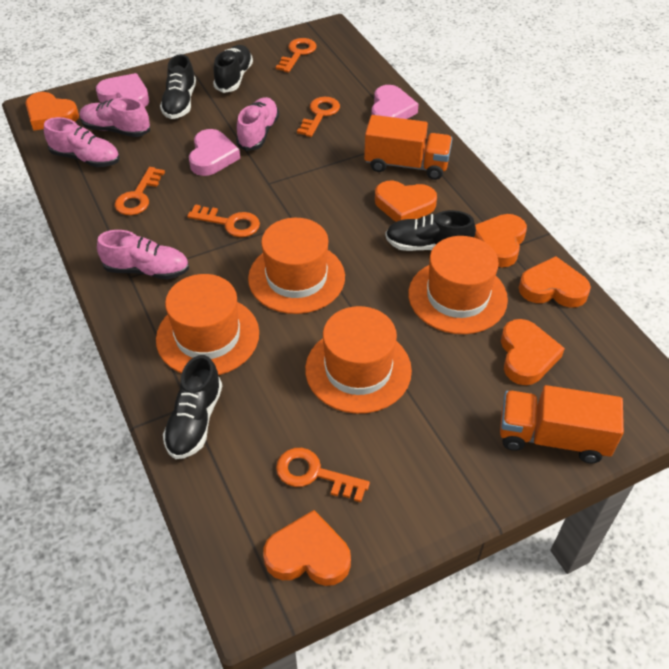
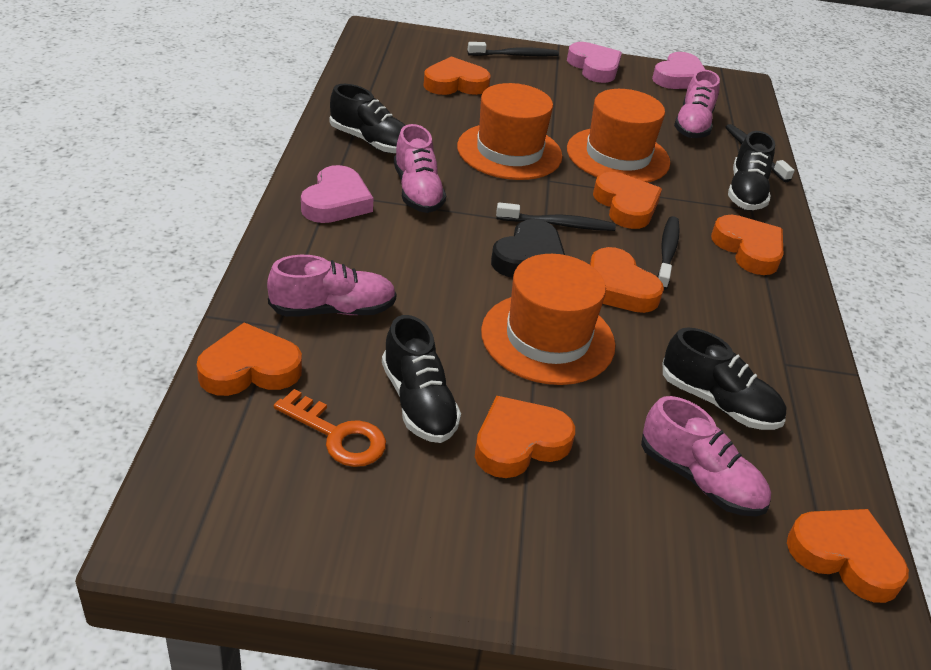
black heart: 0 -> 1
black toothbrush: 0 -> 4
orange hat: 4 -> 3
orange heart: 6 -> 7
orange key: 5 -> 1
orange truck: 2 -> 0

